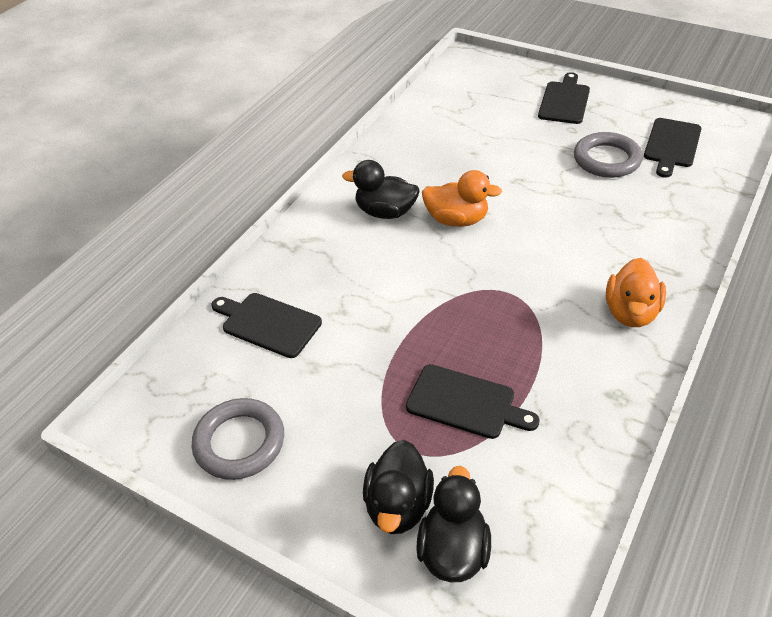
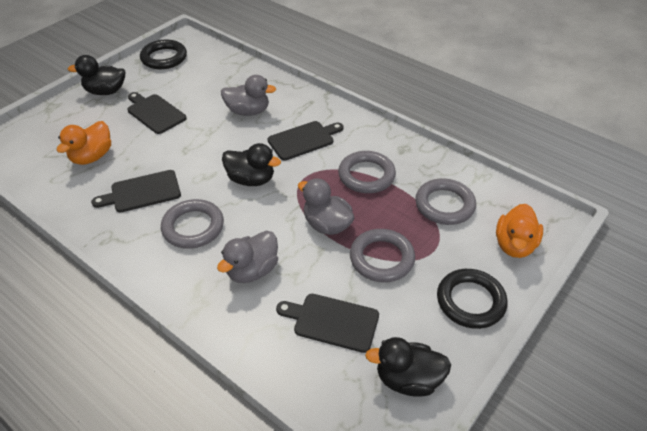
black ring: 0 -> 2
grey duck: 0 -> 3
grey ring: 2 -> 4

